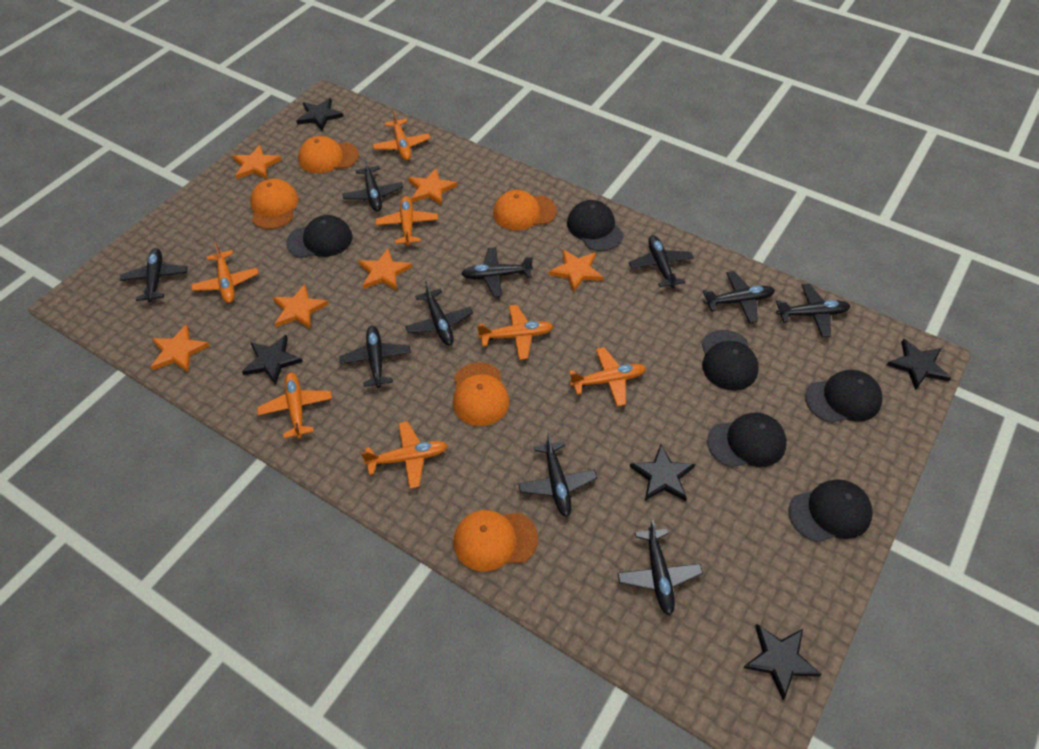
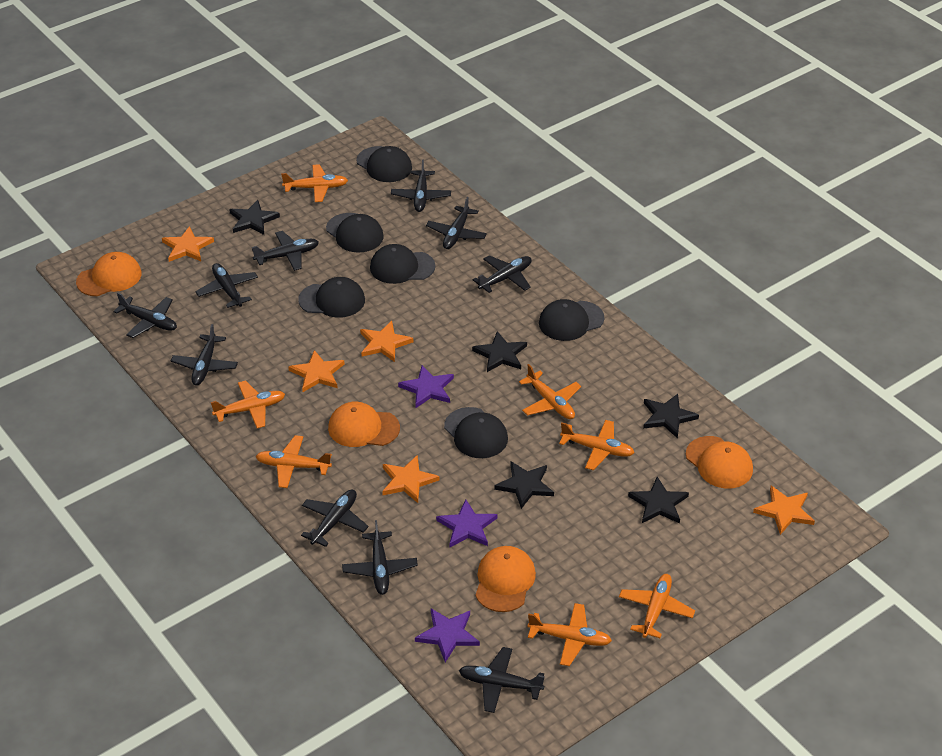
orange cap: 5 -> 4
orange star: 6 -> 5
purple star: 0 -> 3

